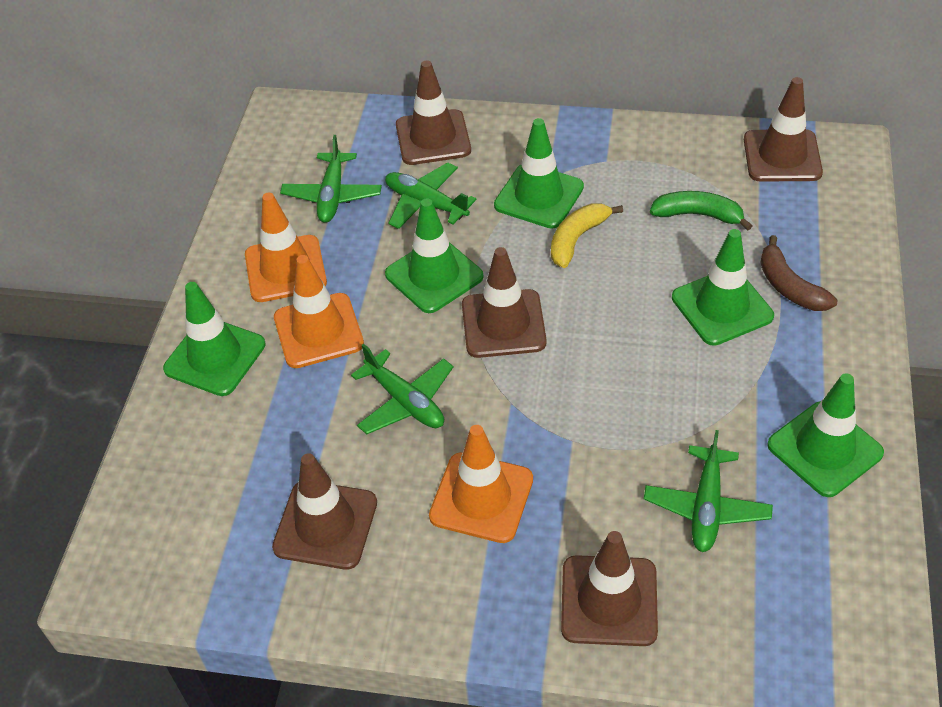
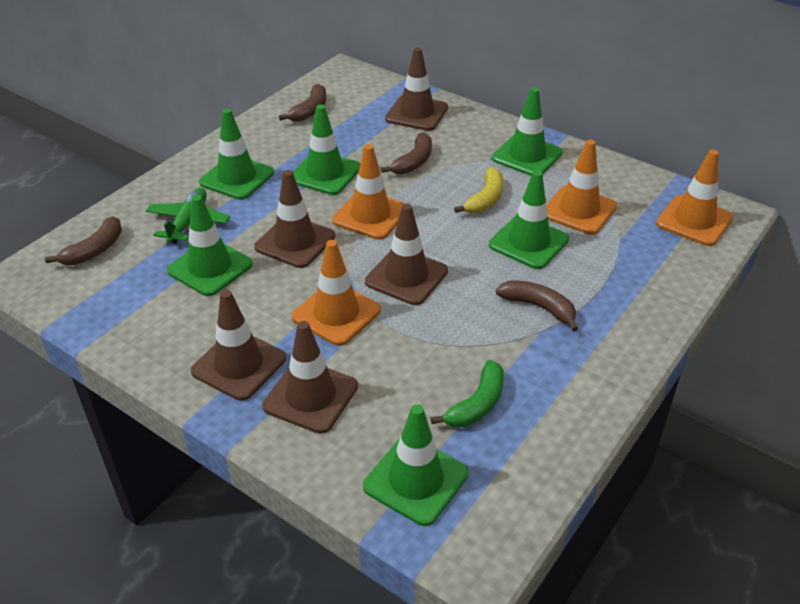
brown banana: 1 -> 4
green plane: 4 -> 1
green traffic cone: 5 -> 6
orange traffic cone: 3 -> 4

